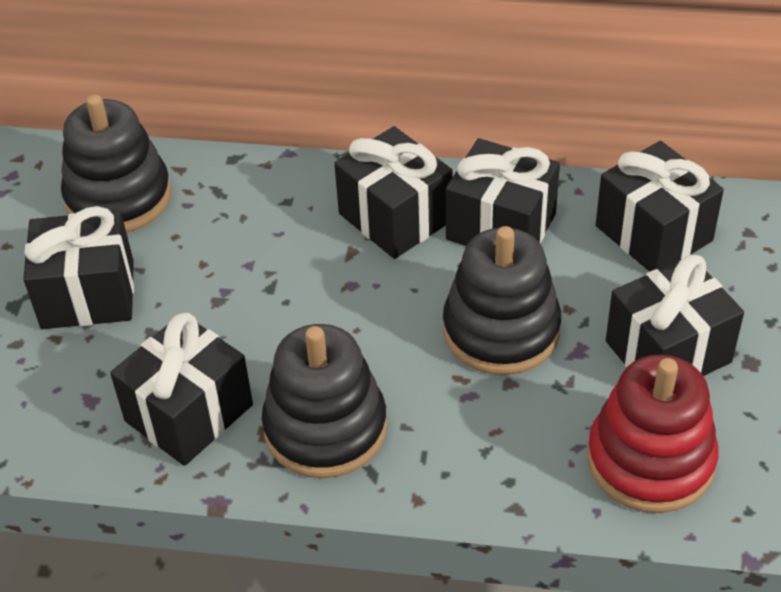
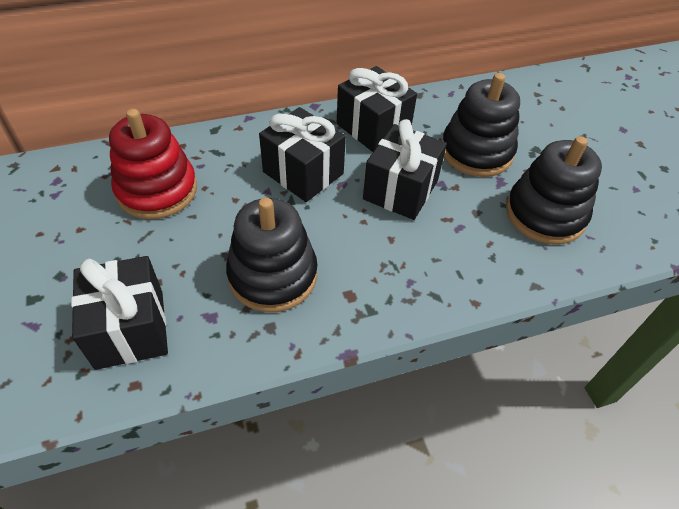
black gift: 6 -> 4

